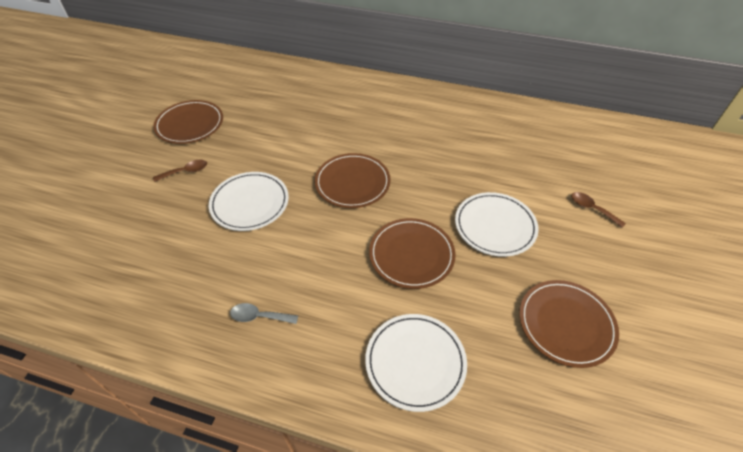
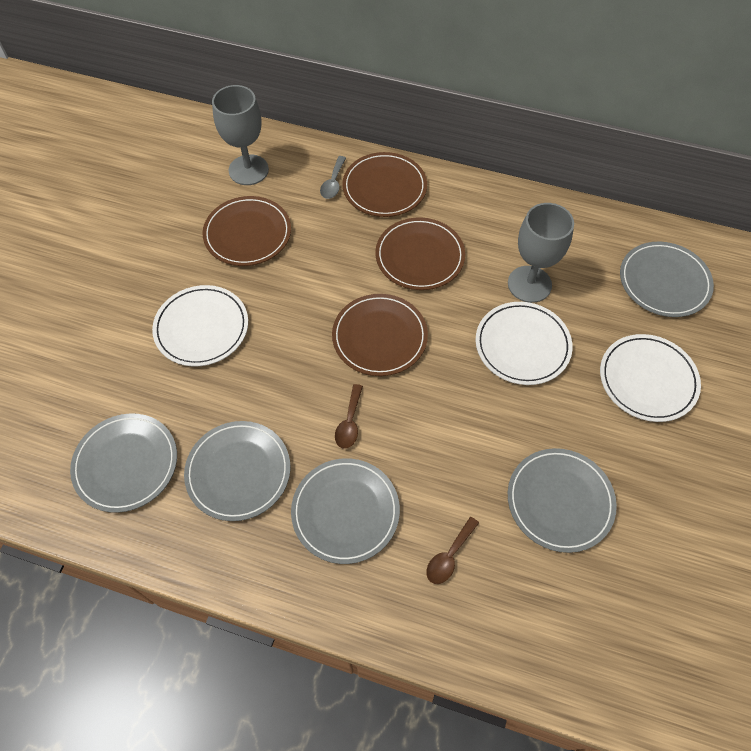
grey goblet: 0 -> 2
grey plate: 0 -> 5

